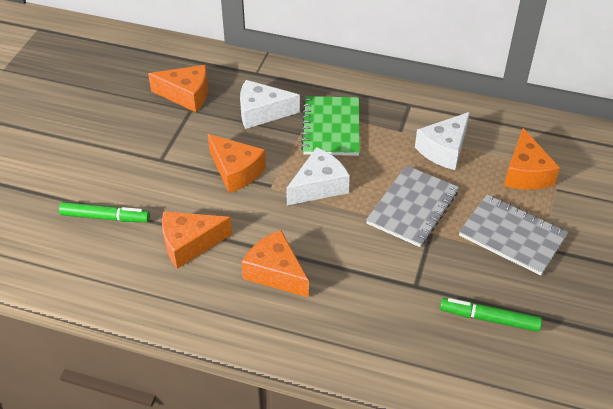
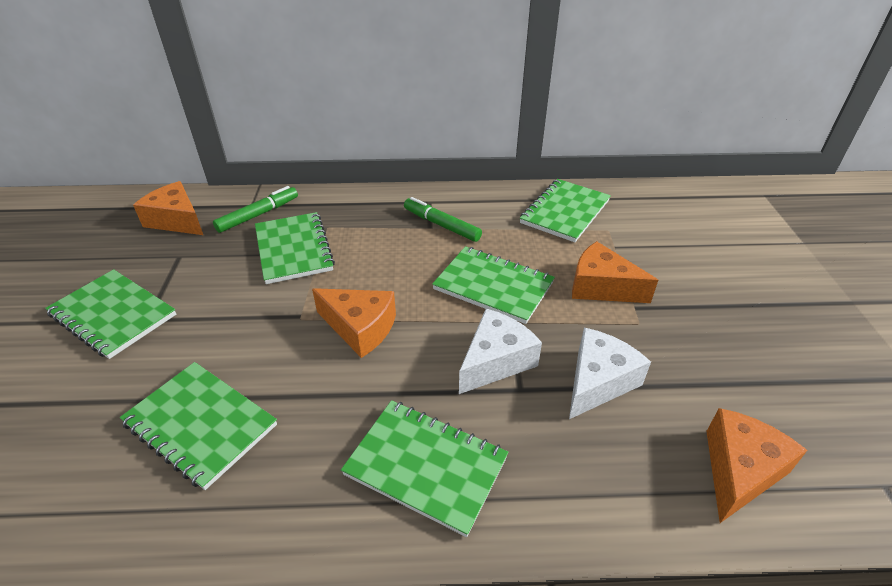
green notebook: 1 -> 6
grey notebook: 2 -> 0
orange cheese: 5 -> 4
white cheese: 3 -> 2

